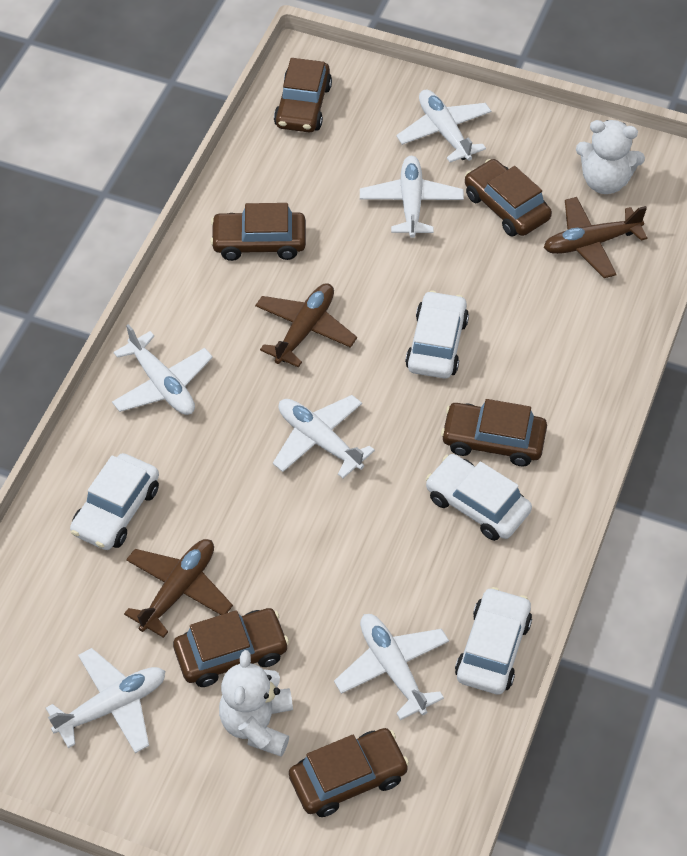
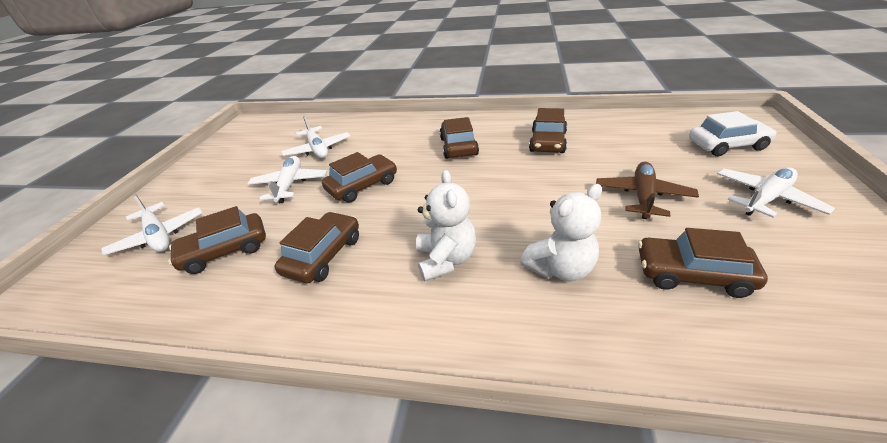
brown plane: 3 -> 1
white car: 4 -> 1
white plane: 6 -> 4

